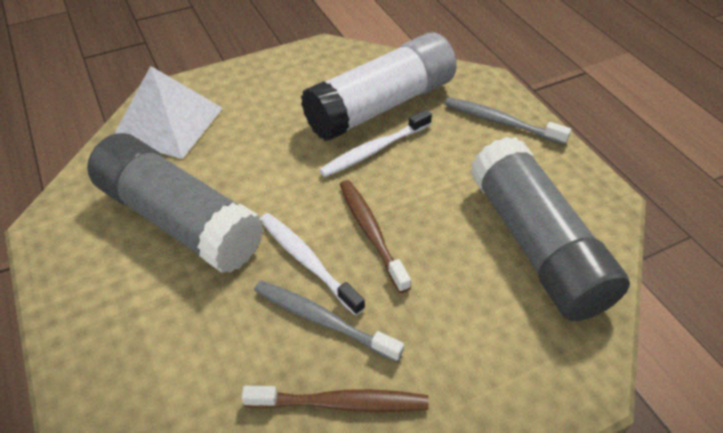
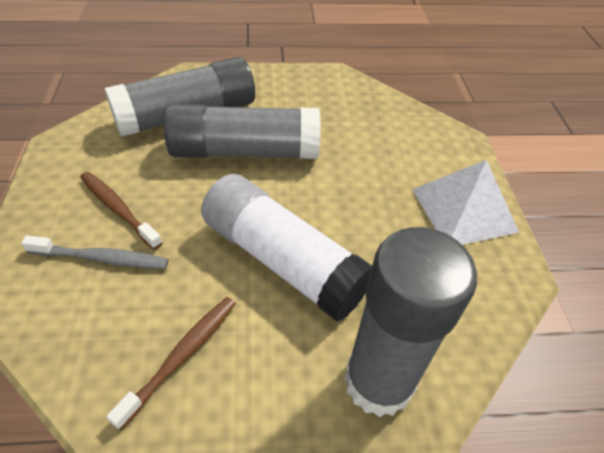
grey glue stick: 2 -> 3
grey toothbrush: 2 -> 1
white toothbrush: 2 -> 0

